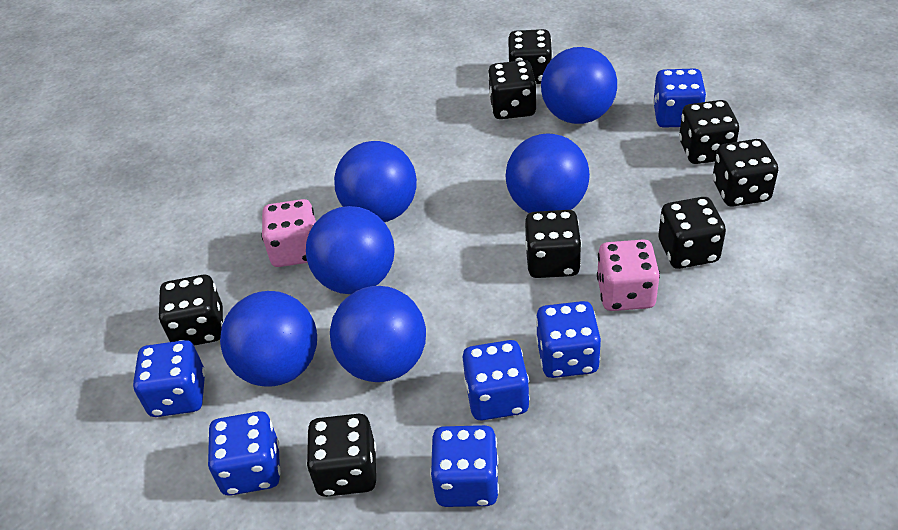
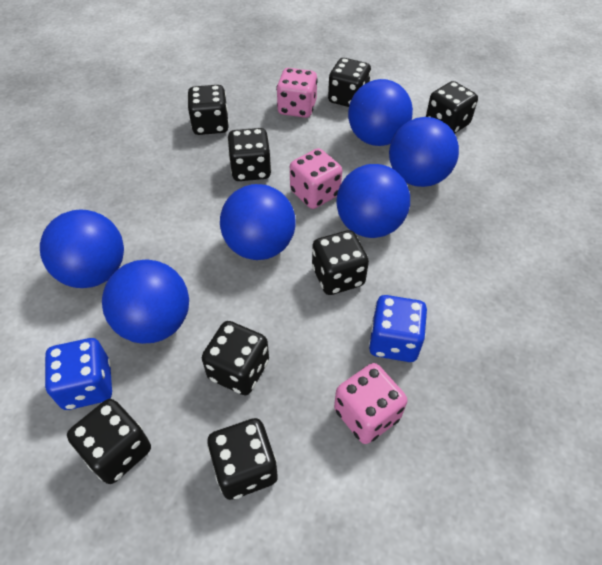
blue dice: 6 -> 2
pink dice: 2 -> 3

